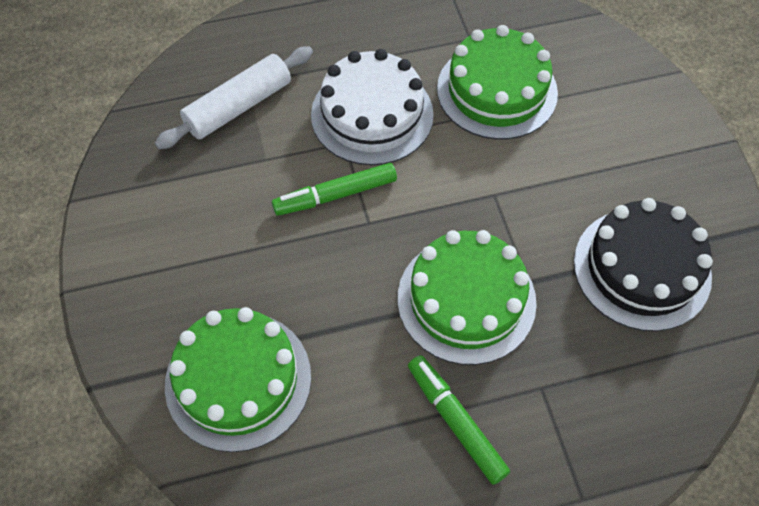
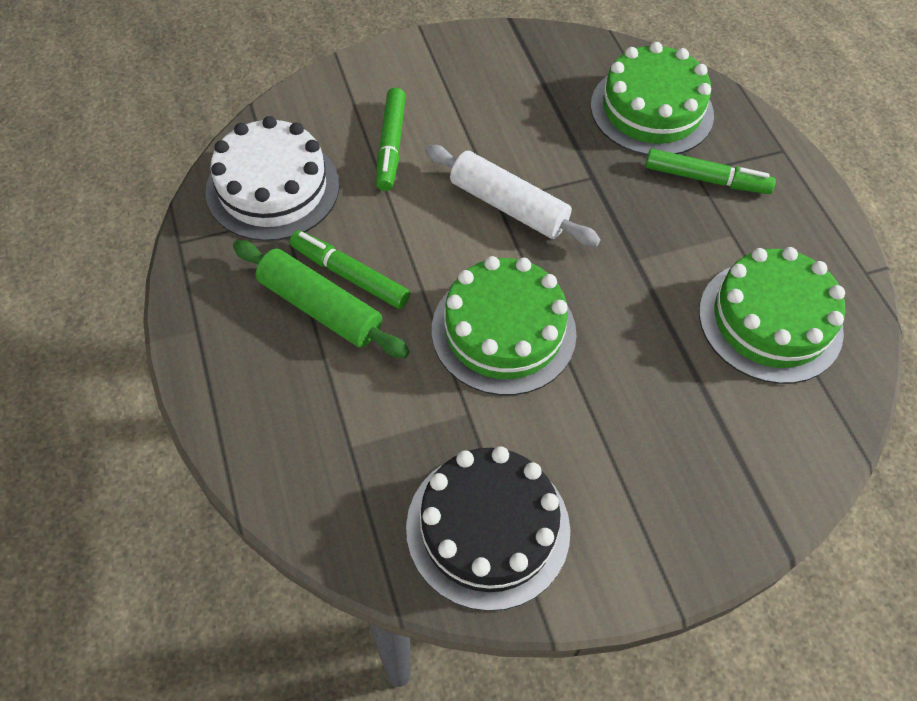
green marker: 2 -> 3
green rolling pin: 0 -> 1

